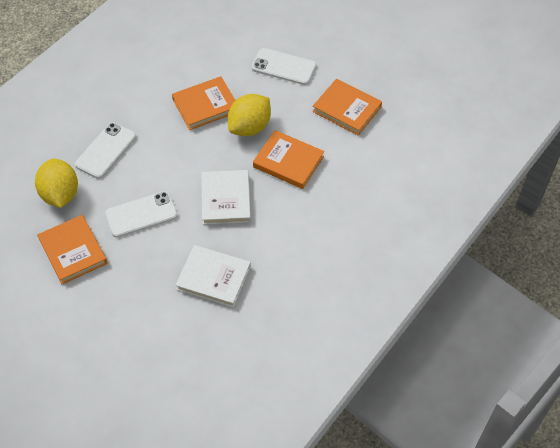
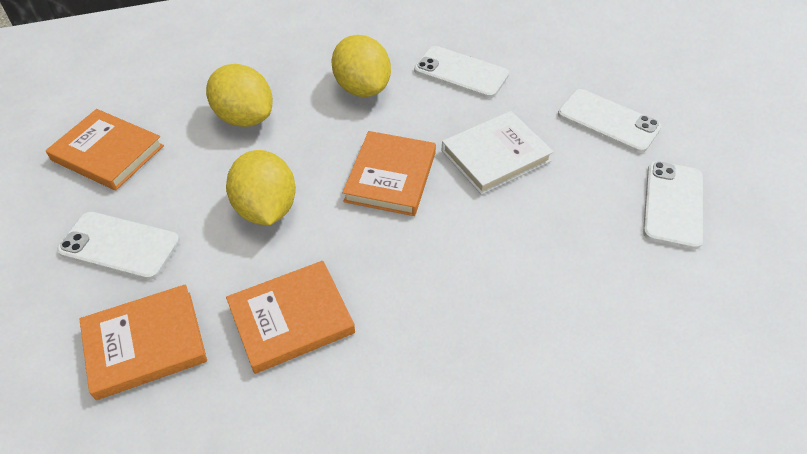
white book: 2 -> 1
white phone: 3 -> 4
yellow lemon: 2 -> 3

